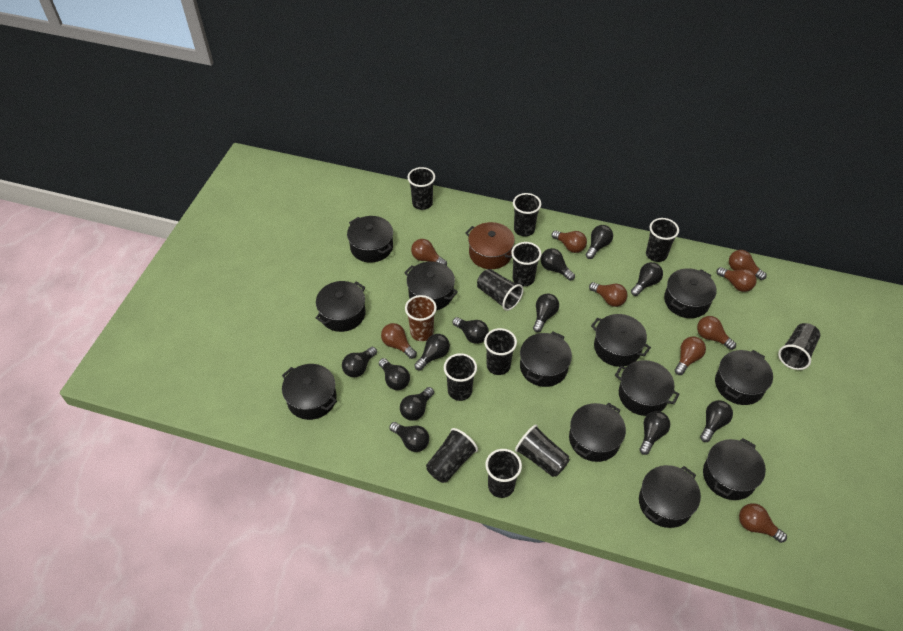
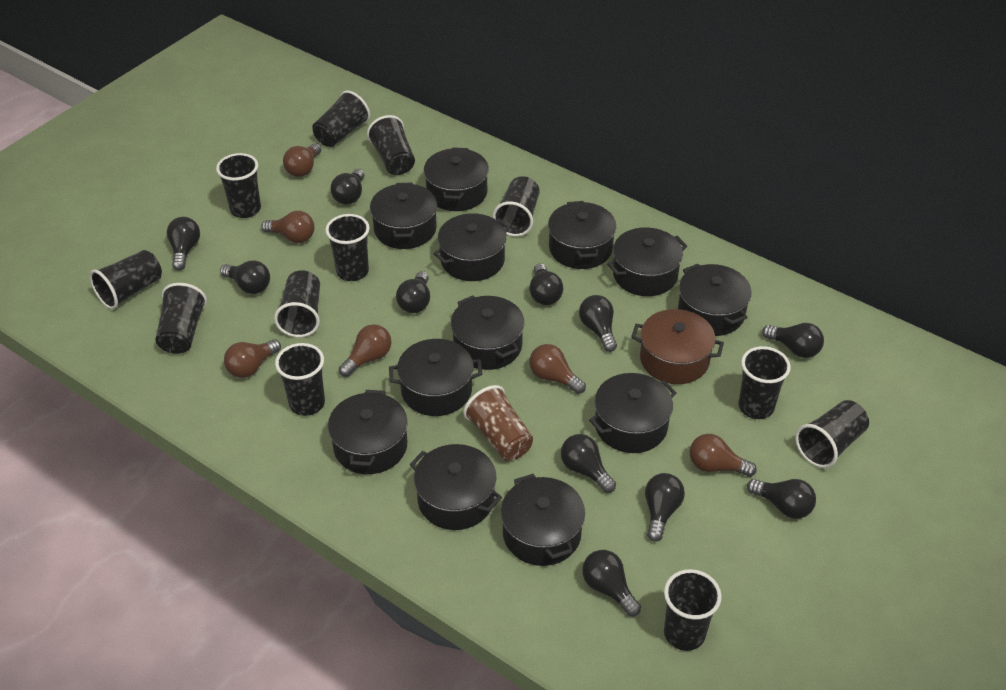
black cup: 11 -> 12
black light bulb: 12 -> 11
brown light bulb: 9 -> 6

